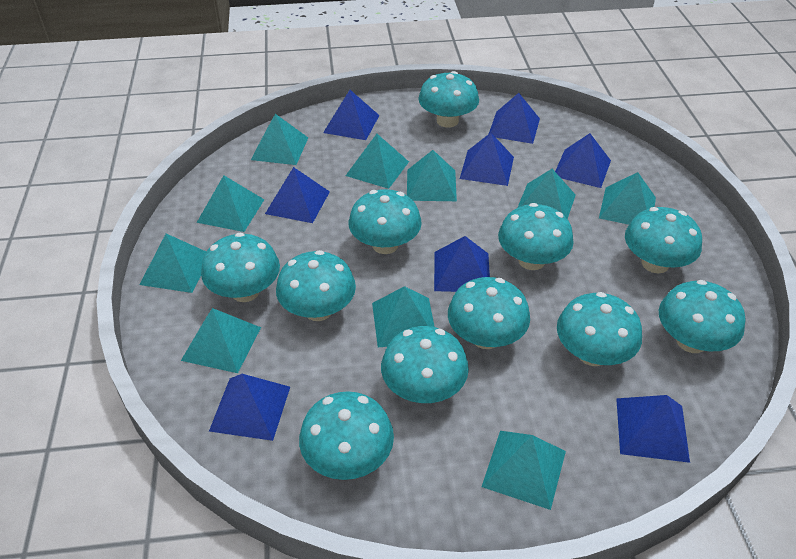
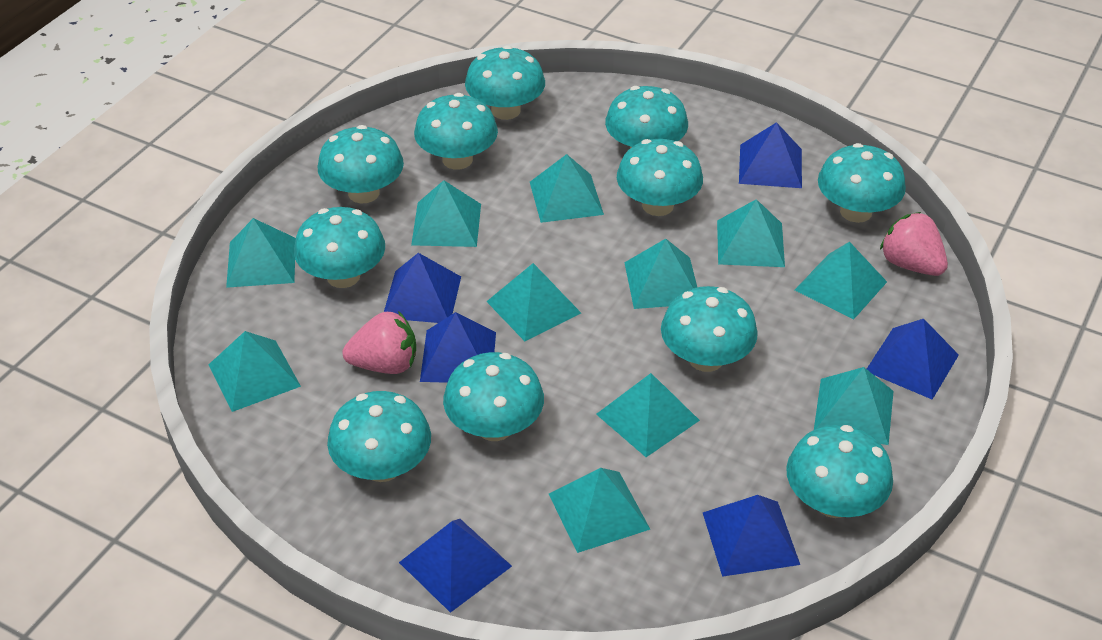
blue pyramid: 8 -> 6
pink strawberry: 0 -> 2
turquoise pyramid: 10 -> 11

